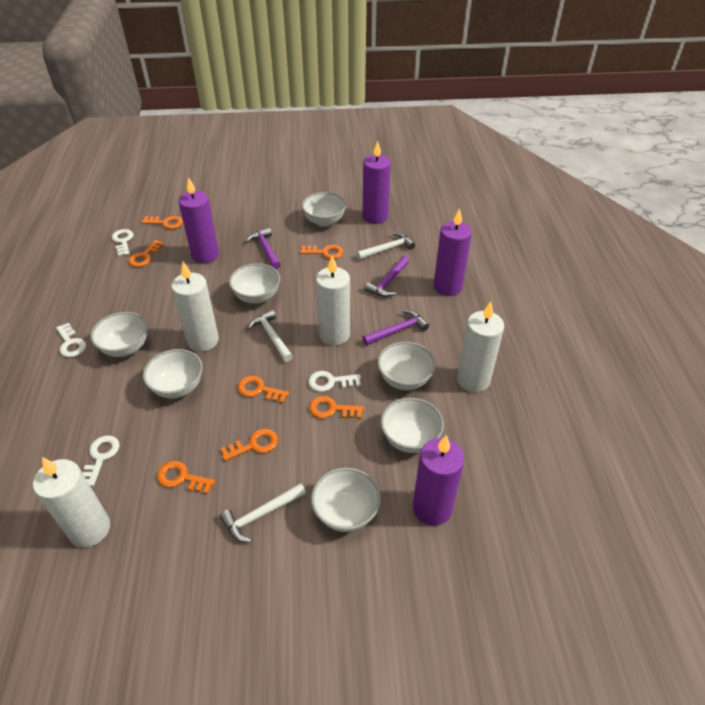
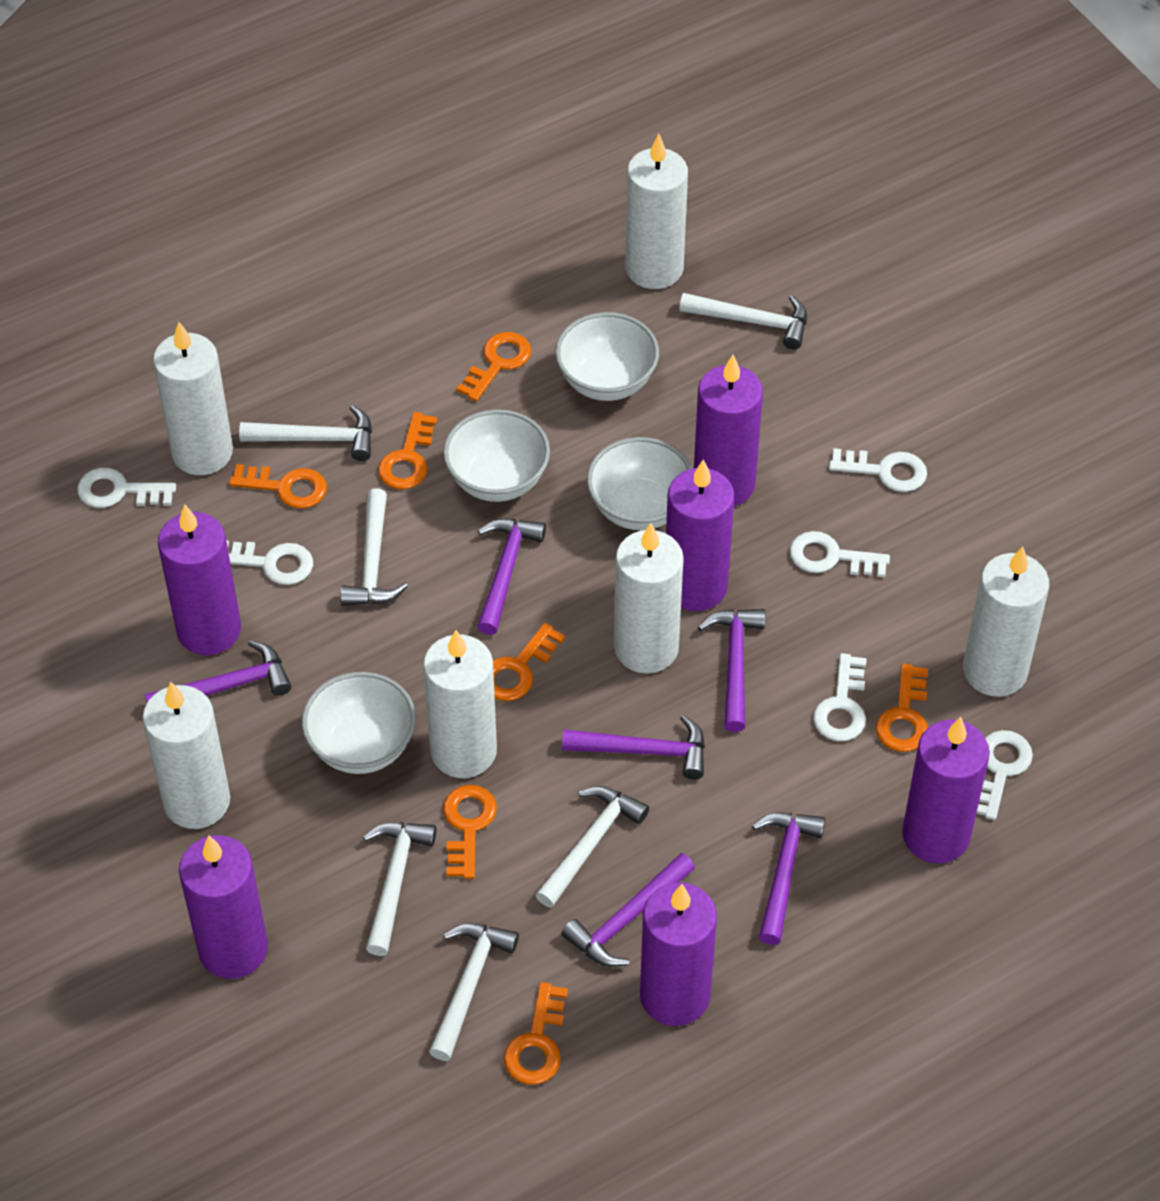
purple candle: 4 -> 6
purple hammer: 3 -> 6
white bowl: 7 -> 4
white candle: 4 -> 6
white hammer: 3 -> 6
white key: 4 -> 6

